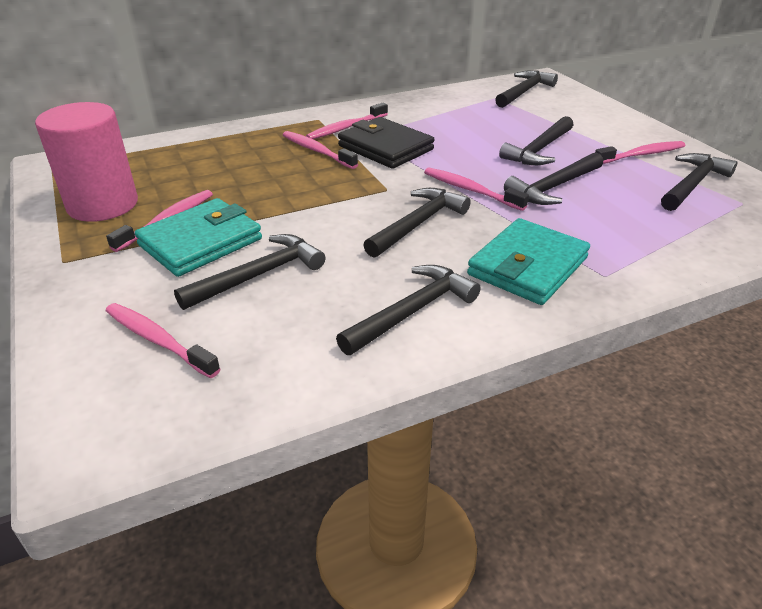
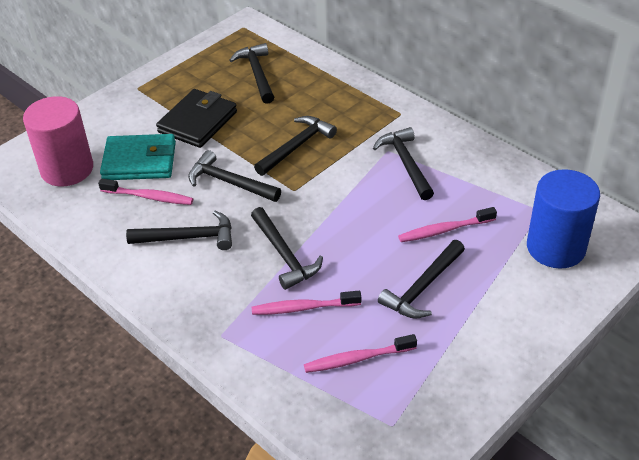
blue cylinder: 0 -> 1
pink toothbrush: 6 -> 4
turquoise wallet: 2 -> 1

